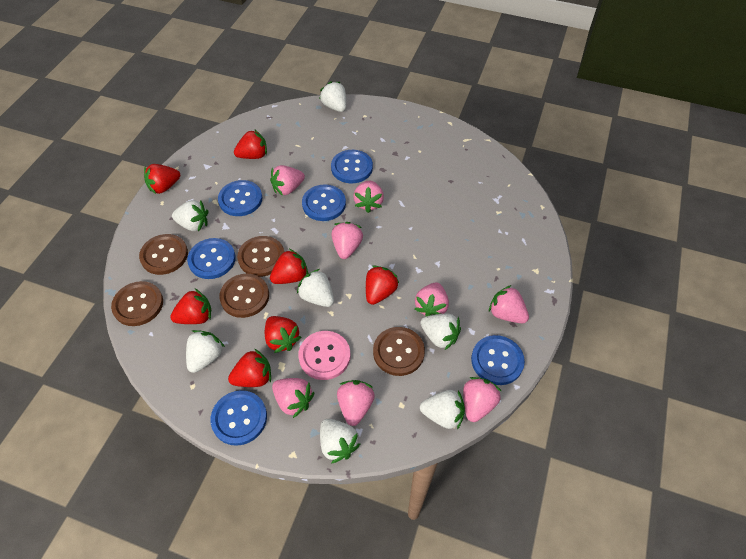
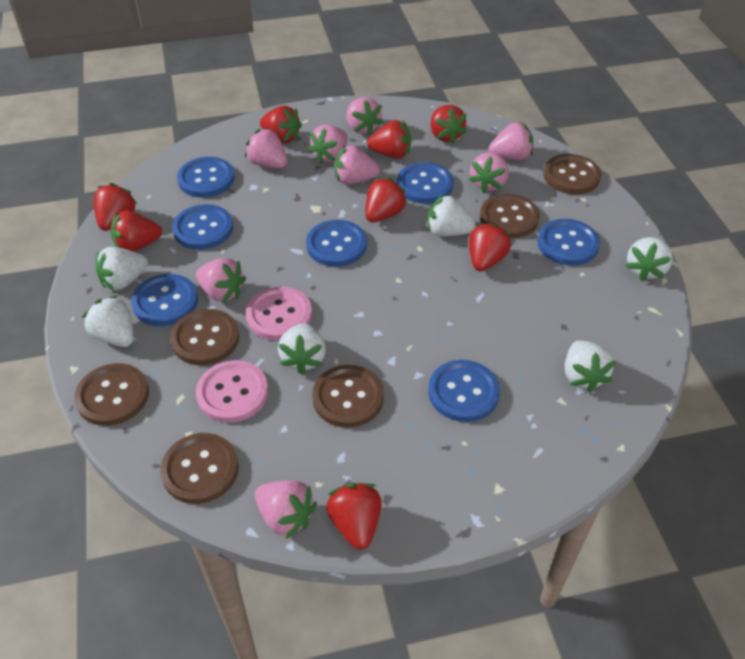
blue button: 6 -> 7
brown button: 5 -> 6
pink button: 1 -> 2
red strawberry: 7 -> 8
white strawberry: 7 -> 6

